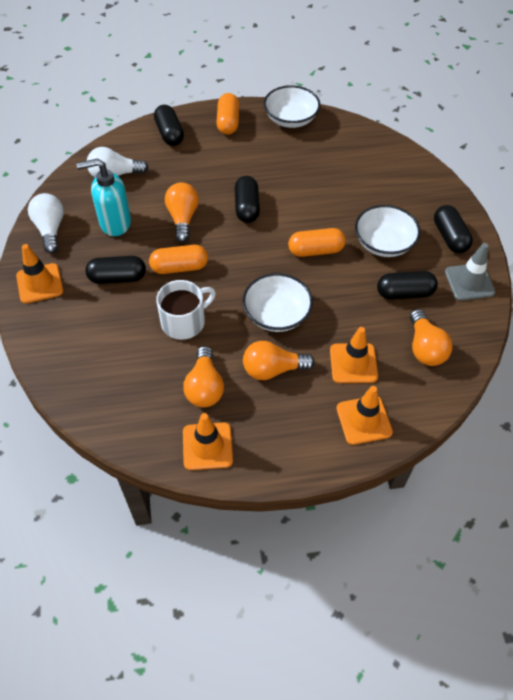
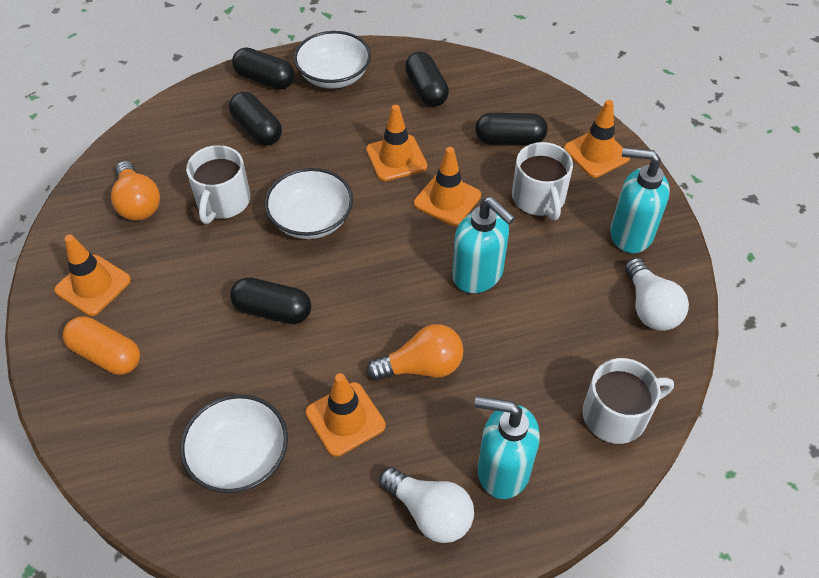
grey traffic cone: 1 -> 0
orange capsule: 3 -> 1
orange light bulb: 4 -> 2
orange traffic cone: 4 -> 5
turquoise soap dispenser: 1 -> 3
white mug: 1 -> 3

